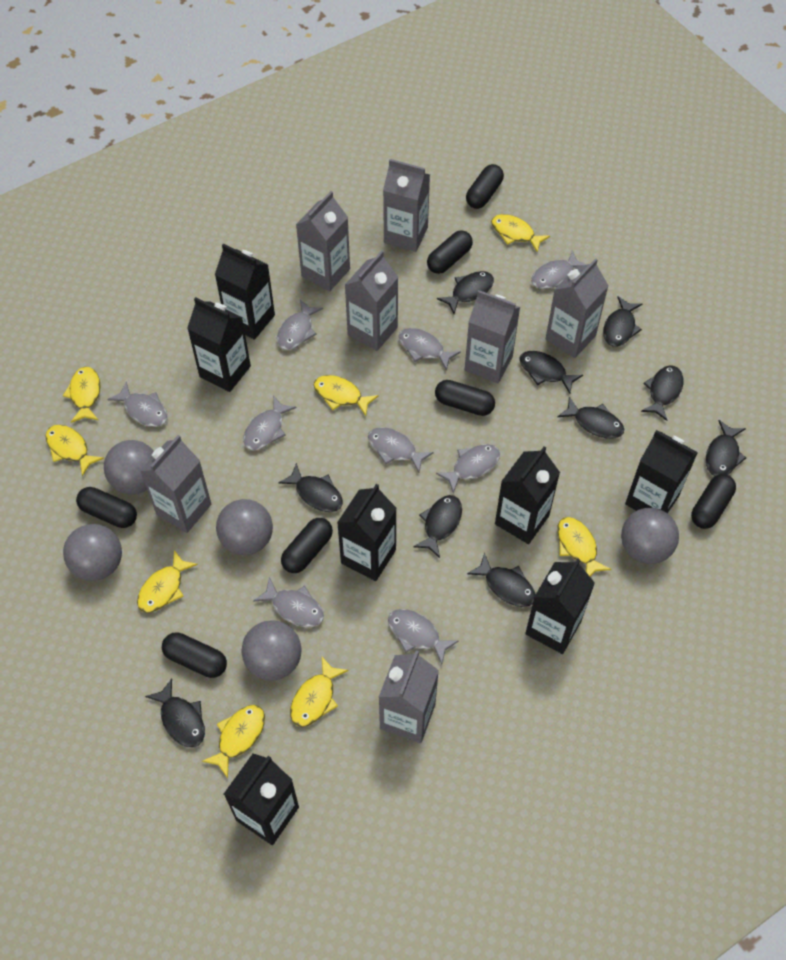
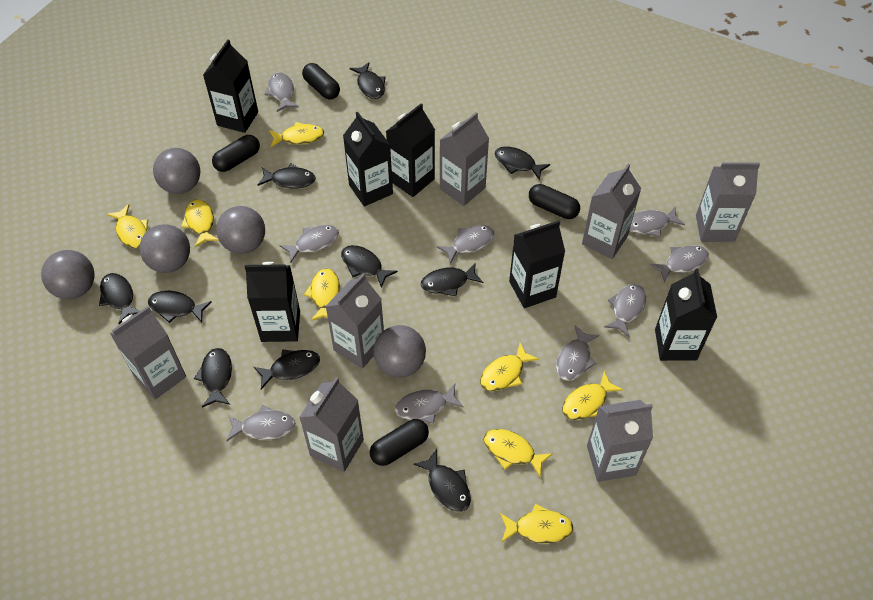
black capsule: 7 -> 4
black carton: 7 -> 6

